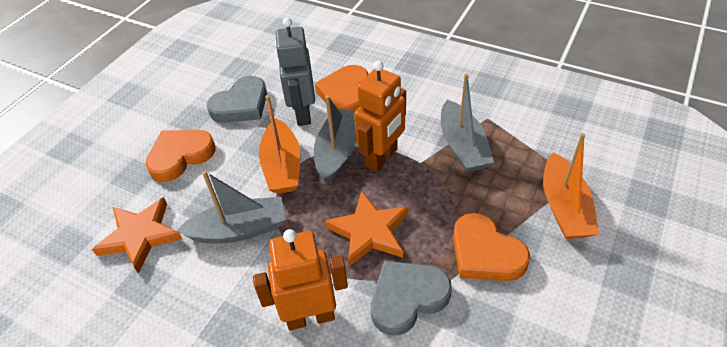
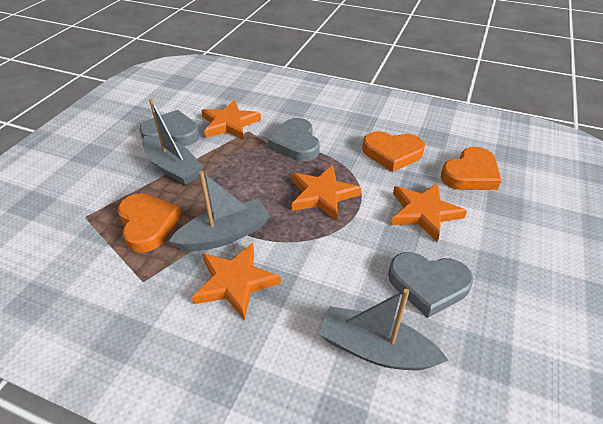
grey heart: 2 -> 3
grey robot: 1 -> 0
orange boat: 2 -> 0
orange robot: 2 -> 0
orange star: 2 -> 4

